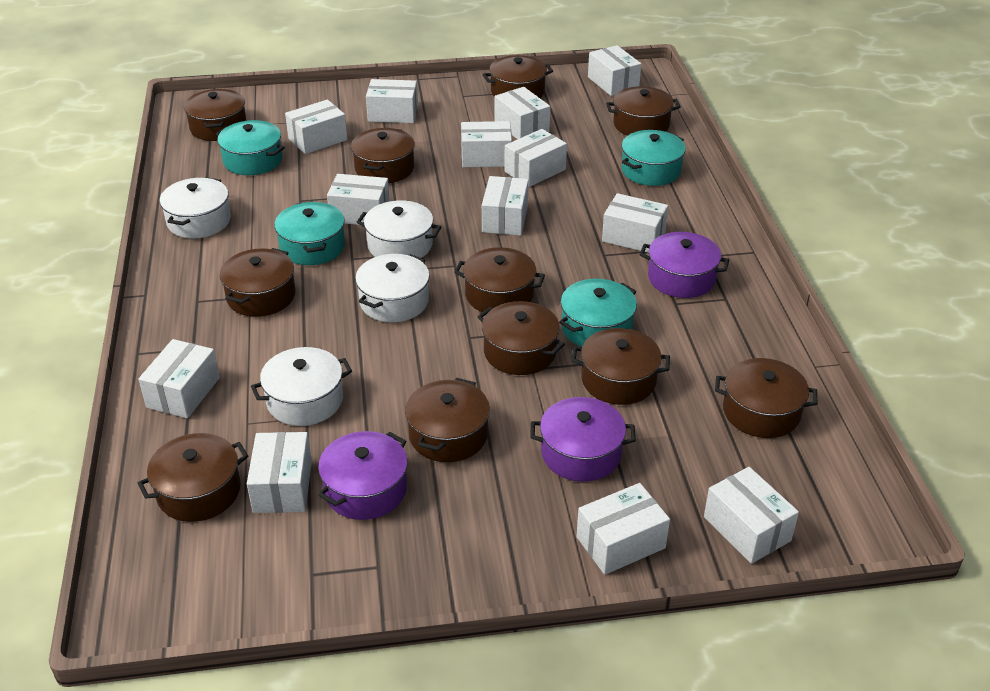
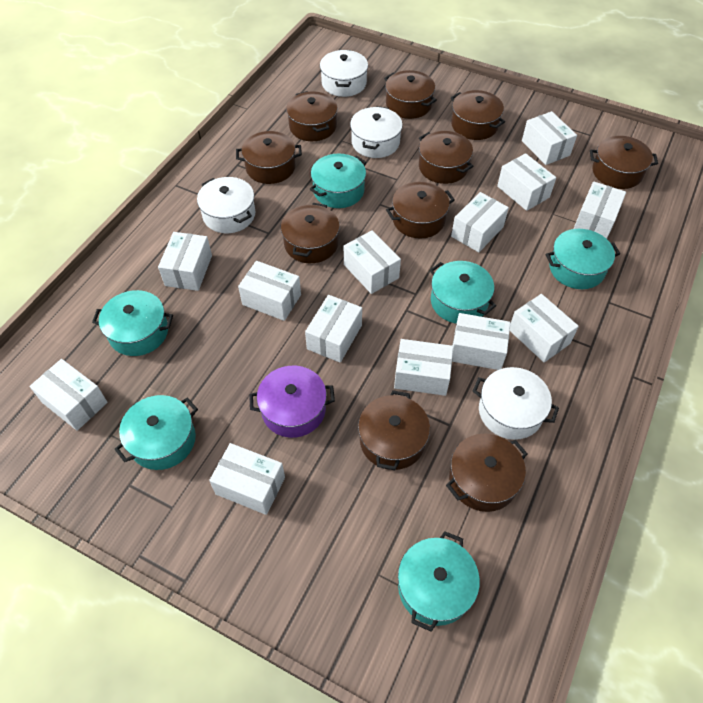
brown pot: 11 -> 10
purple pot: 3 -> 1
turquoise pot: 4 -> 6

